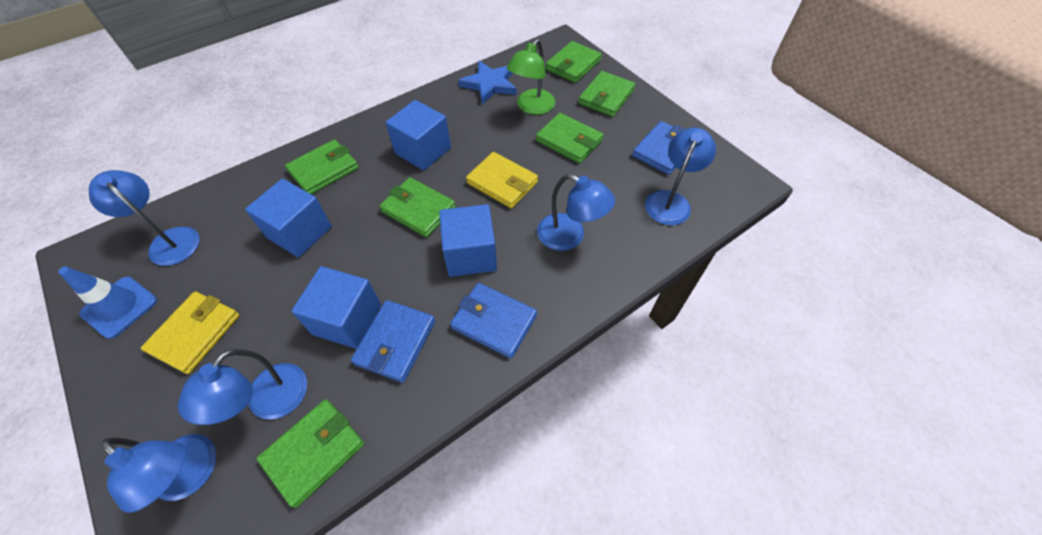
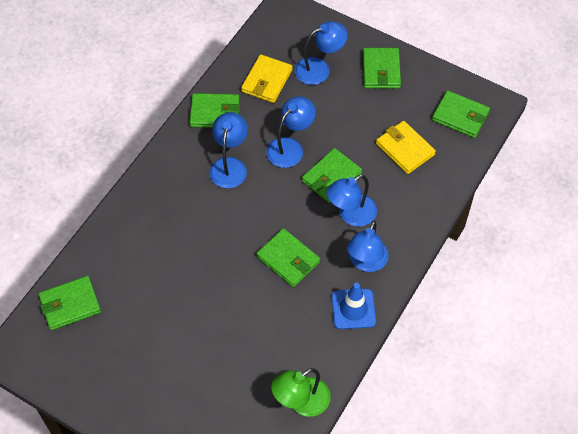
blue cube: 4 -> 0
blue star: 1 -> 0
blue wallet: 3 -> 0

